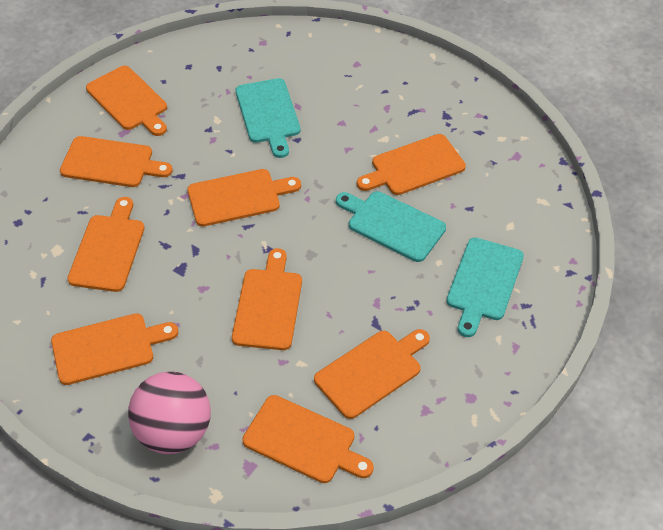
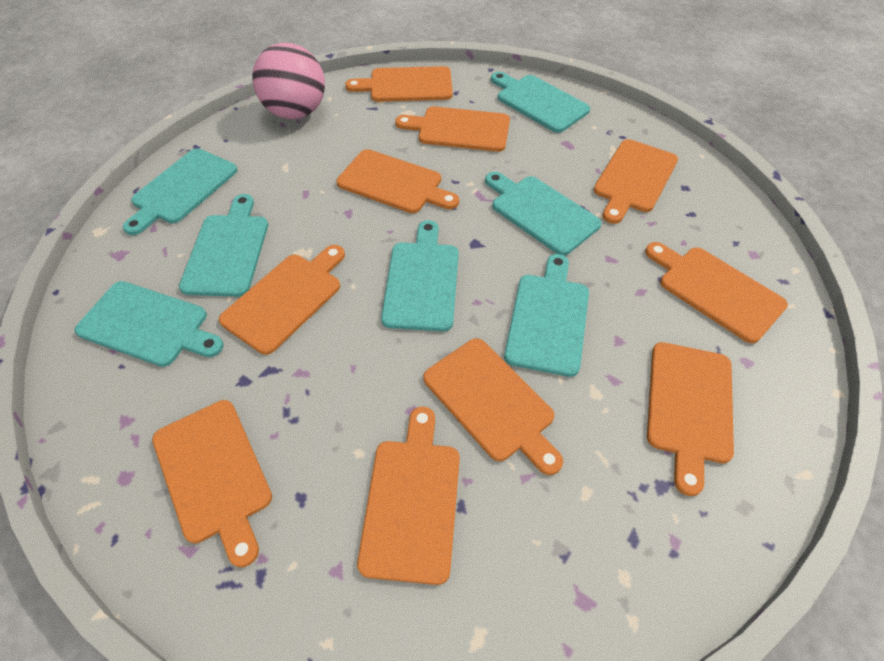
orange cutting board: 9 -> 10
turquoise cutting board: 3 -> 7

